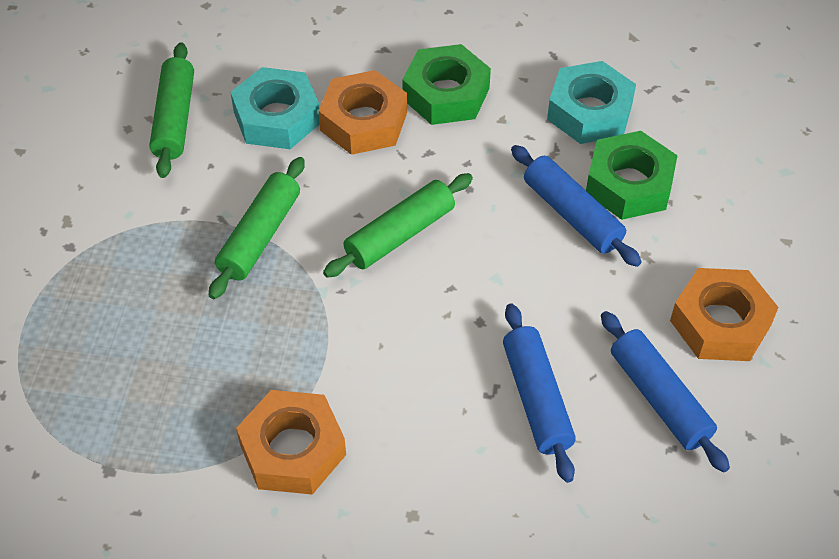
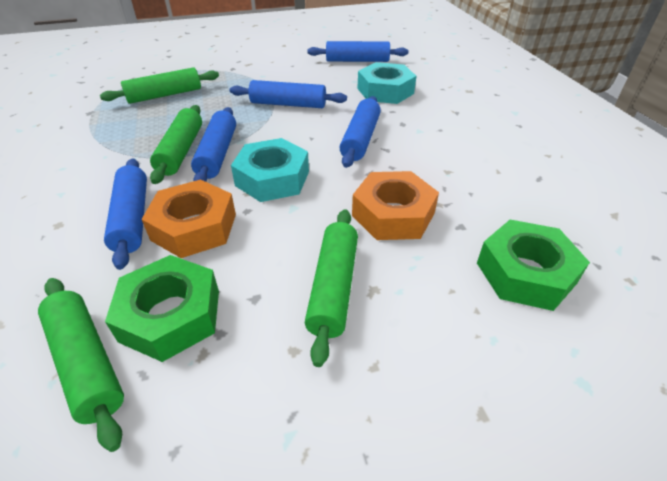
blue rolling pin: 3 -> 5
green rolling pin: 3 -> 4
orange nut: 3 -> 2

